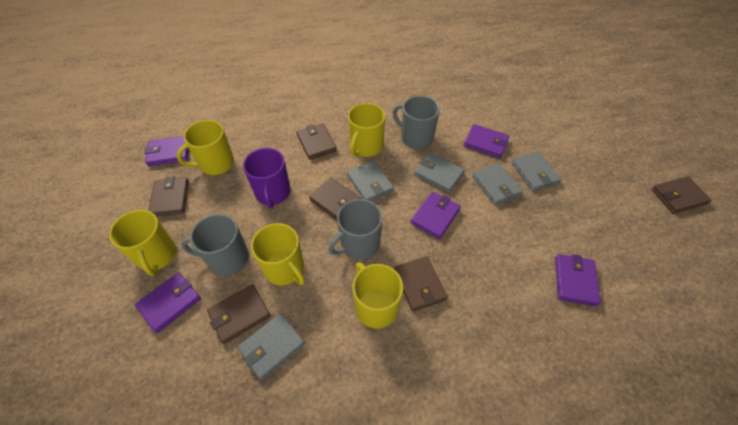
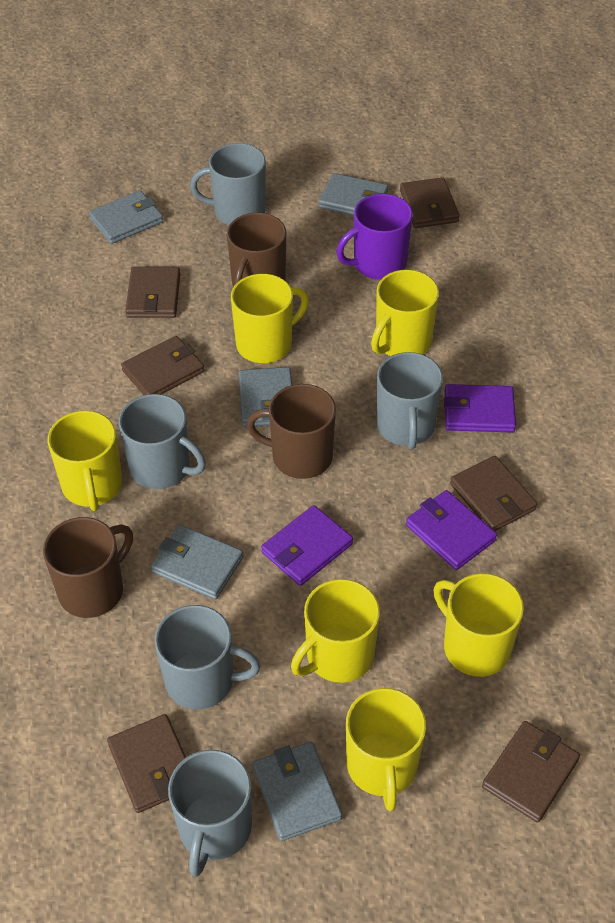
brown mug: 0 -> 3
grey mug: 3 -> 5
purple wallet: 5 -> 3
yellow mug: 5 -> 6

